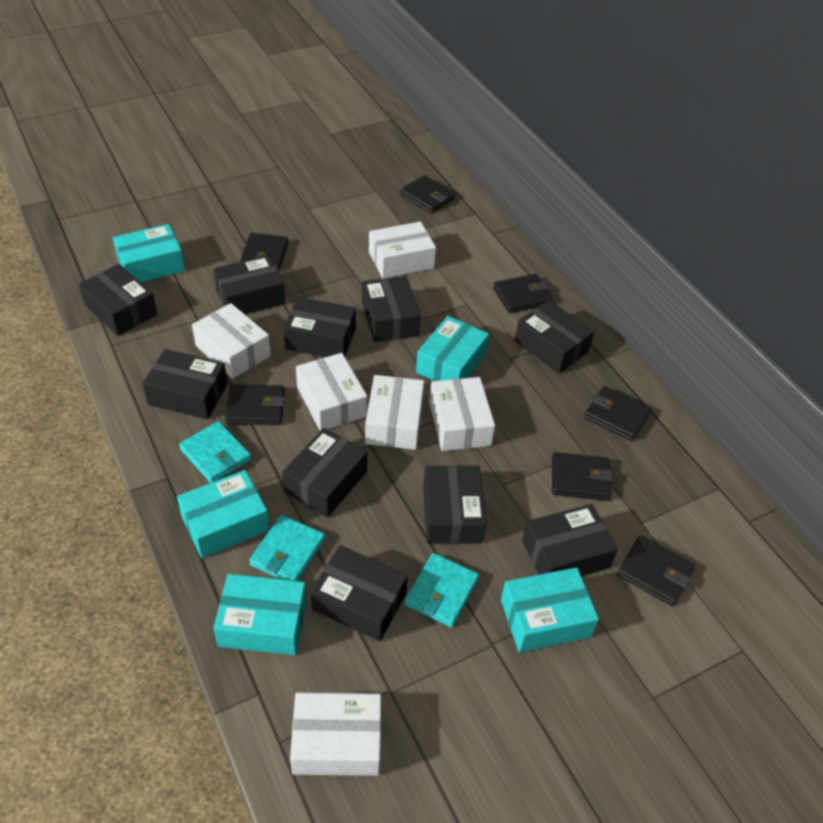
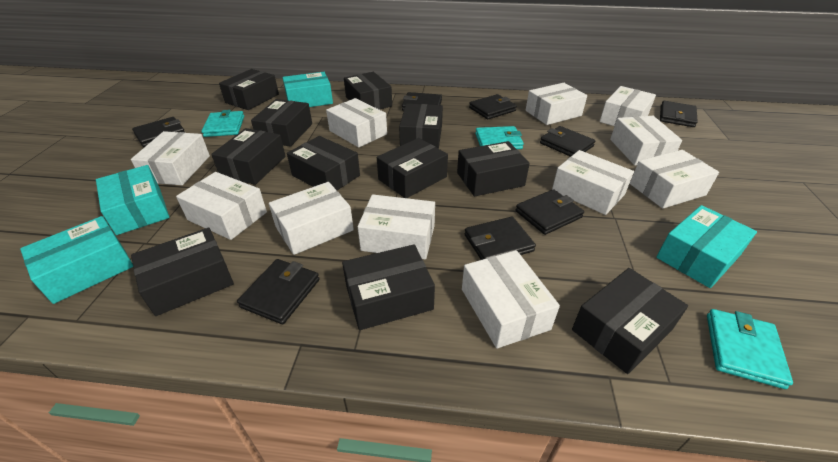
black box: 10 -> 11
black wallet: 7 -> 8
turquoise box: 5 -> 4
white box: 6 -> 11

